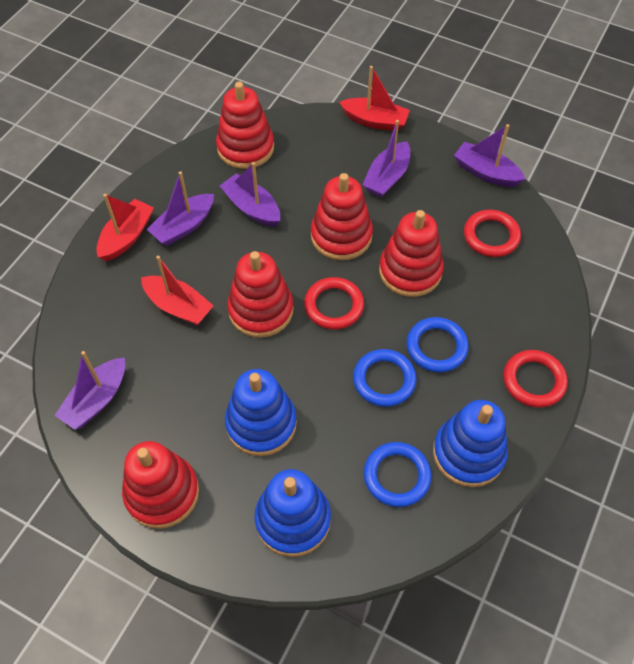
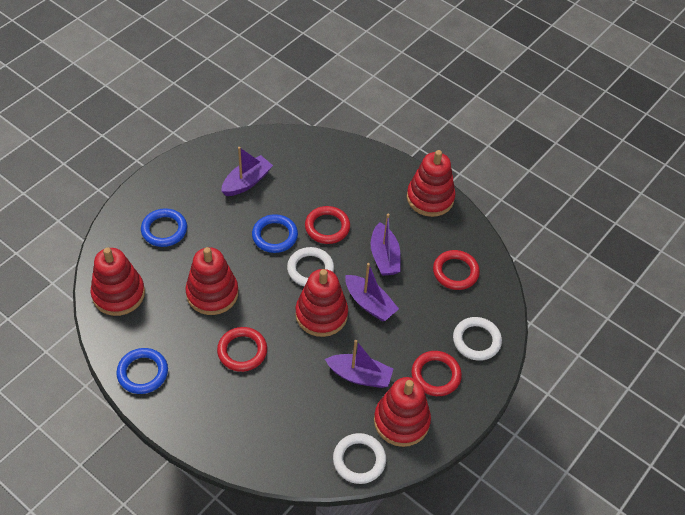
blue stacking toy: 3 -> 0
purple boat: 5 -> 4
red boat: 3 -> 0
red ring: 3 -> 4
white ring: 0 -> 3

